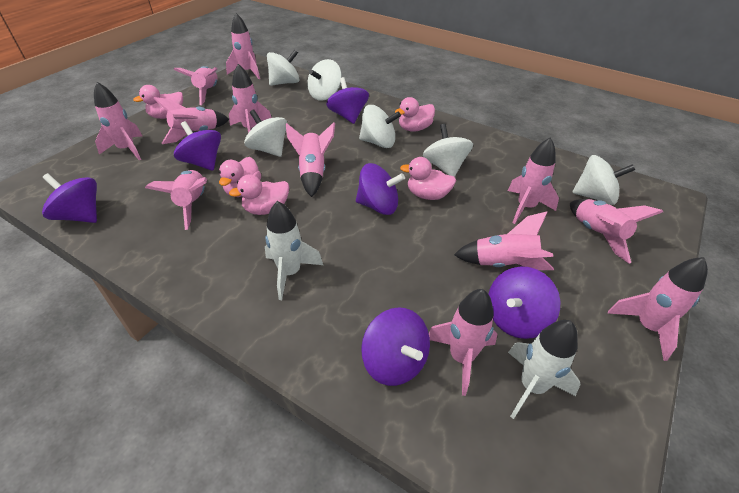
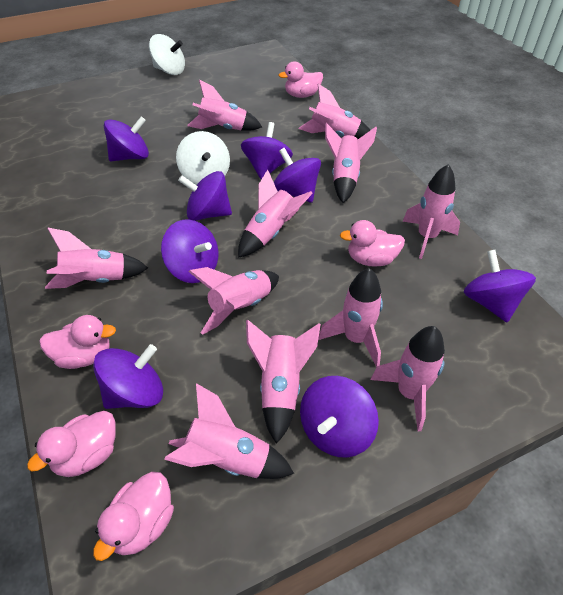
pink rocket: 12 -> 11
purple spinning top: 6 -> 8
white rocket: 2 -> 0
white spinning top: 6 -> 2

